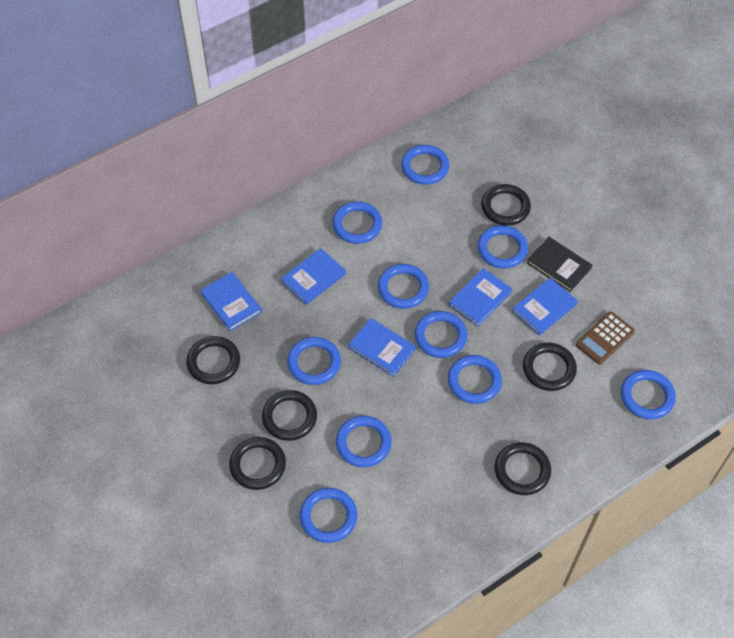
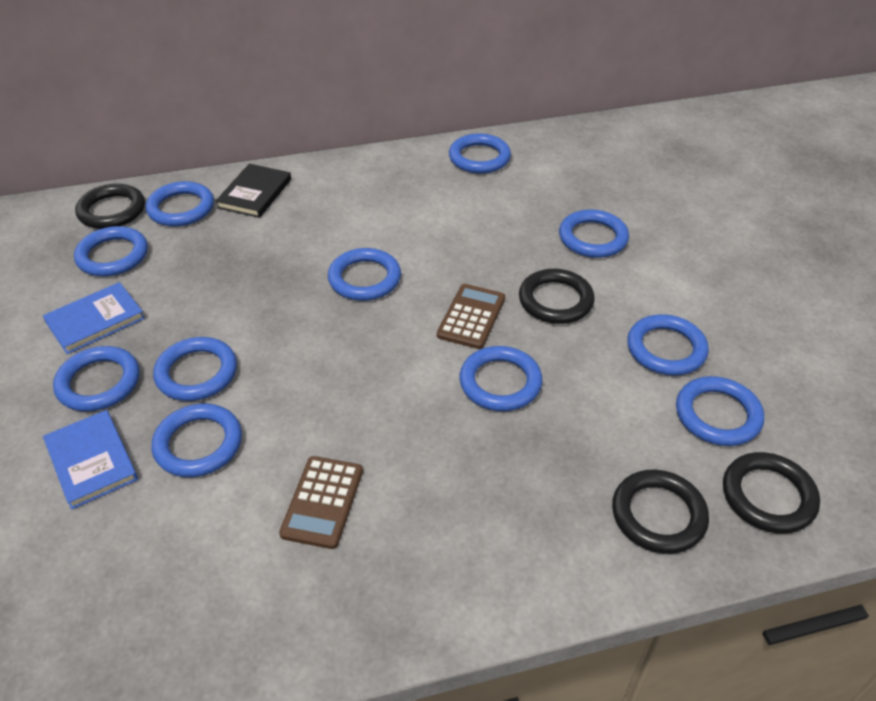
black ring: 6 -> 4
blue book: 5 -> 2
blue ring: 10 -> 11
brown calculator: 1 -> 2

